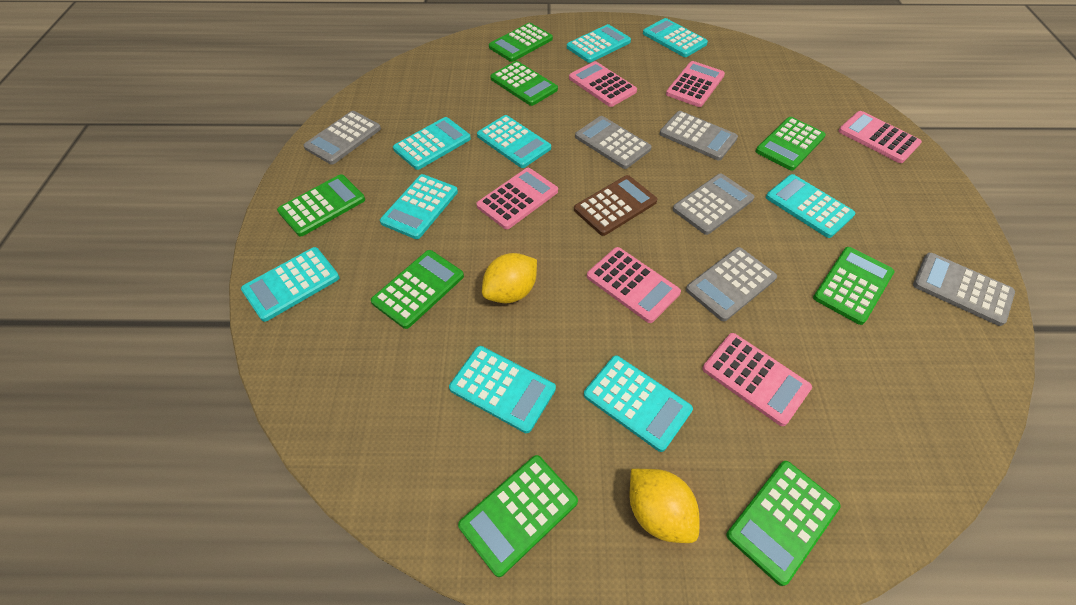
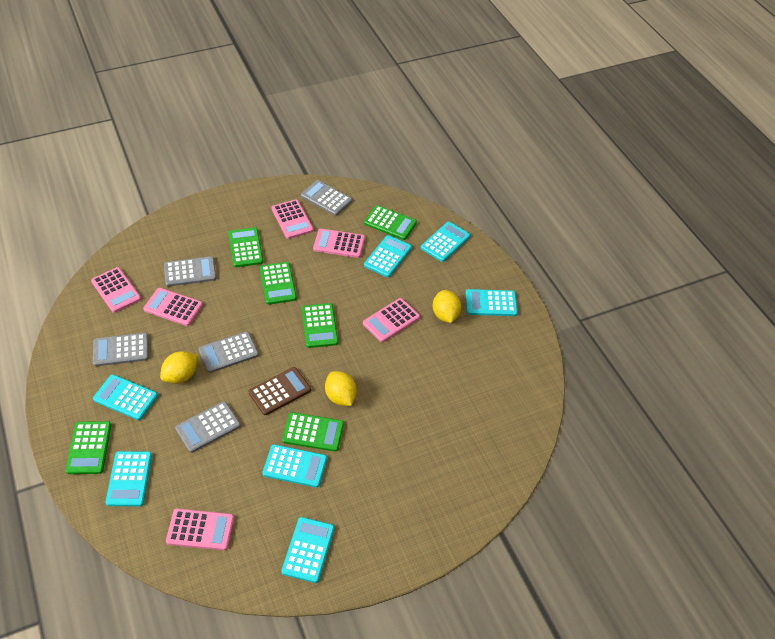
green calculator: 8 -> 6
grey calculator: 6 -> 5
turquoise calculator: 9 -> 7
yellow lemon: 2 -> 3

